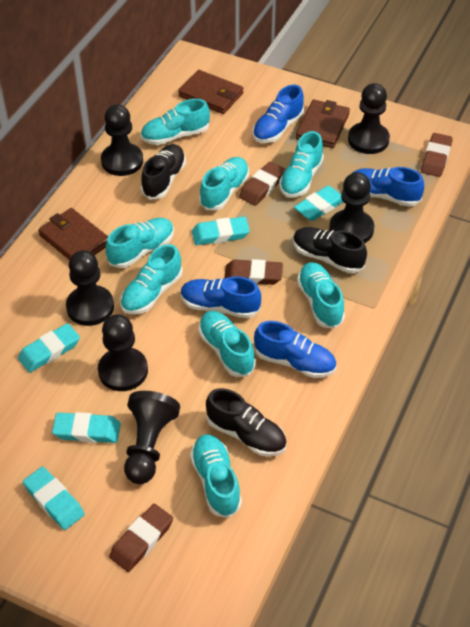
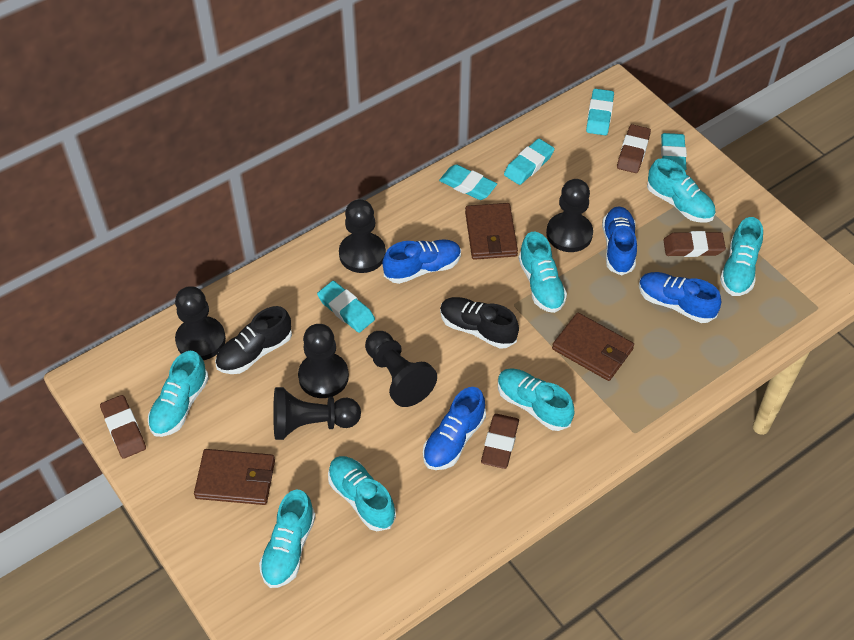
black shoe: 3 -> 2
turquoise shoe: 8 -> 7

